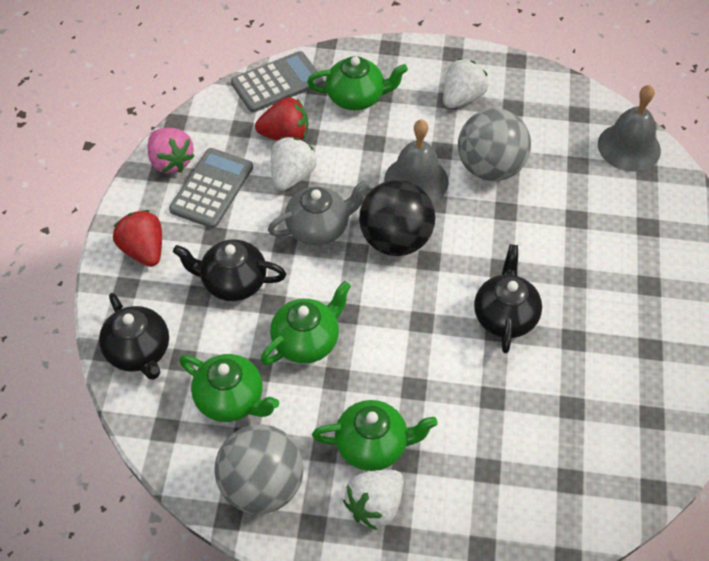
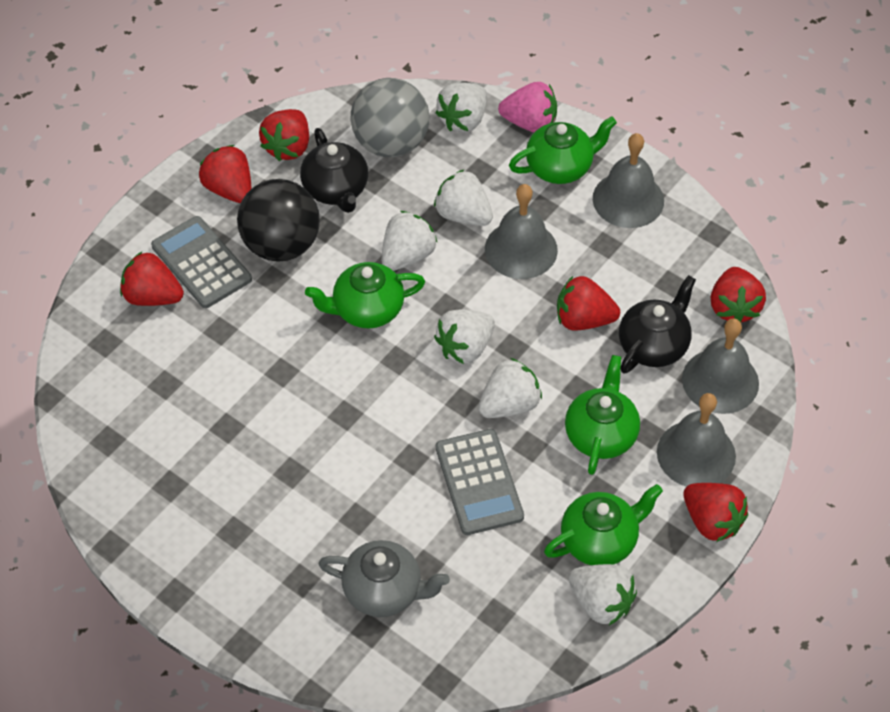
black teapot: 3 -> 2
grey ball: 2 -> 1
grey bell: 2 -> 4
red strawberry: 2 -> 6
white strawberry: 3 -> 6

